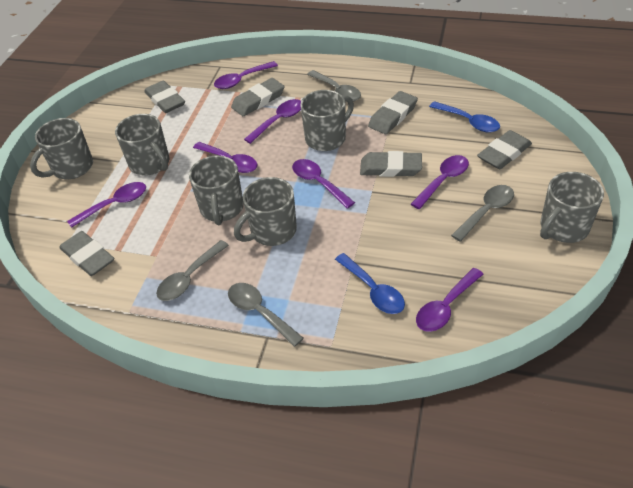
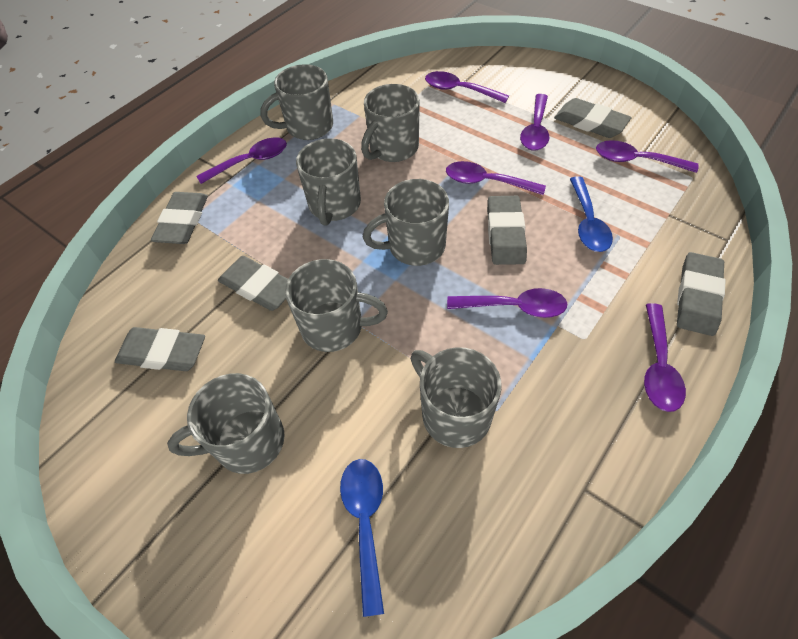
grey mug: 6 -> 7
grey spoon: 4 -> 0

